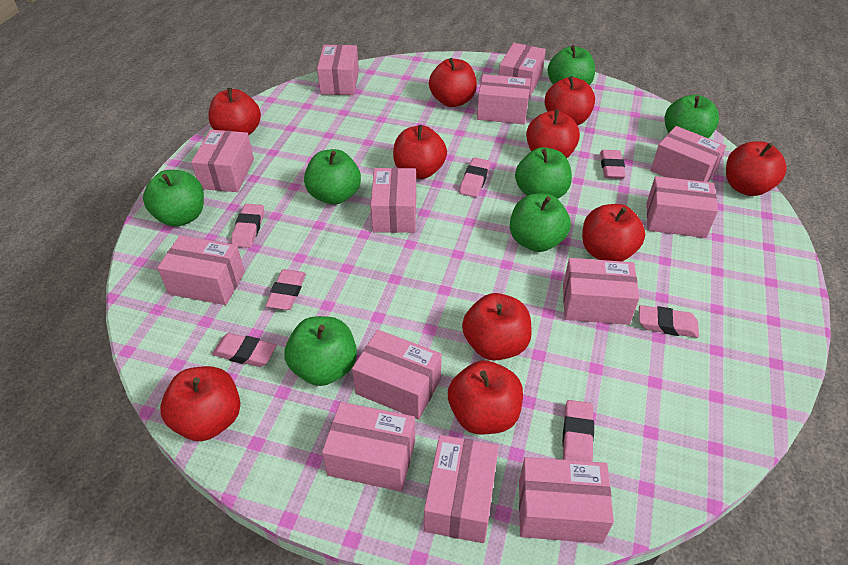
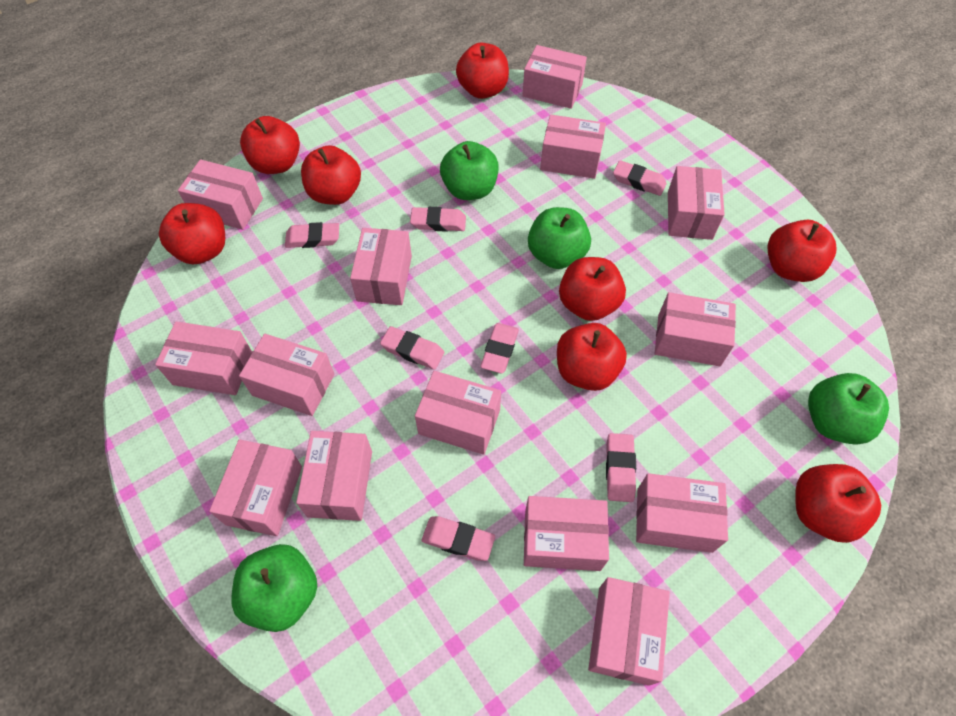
green apple: 7 -> 4
pink box: 13 -> 14
red apple: 10 -> 8

